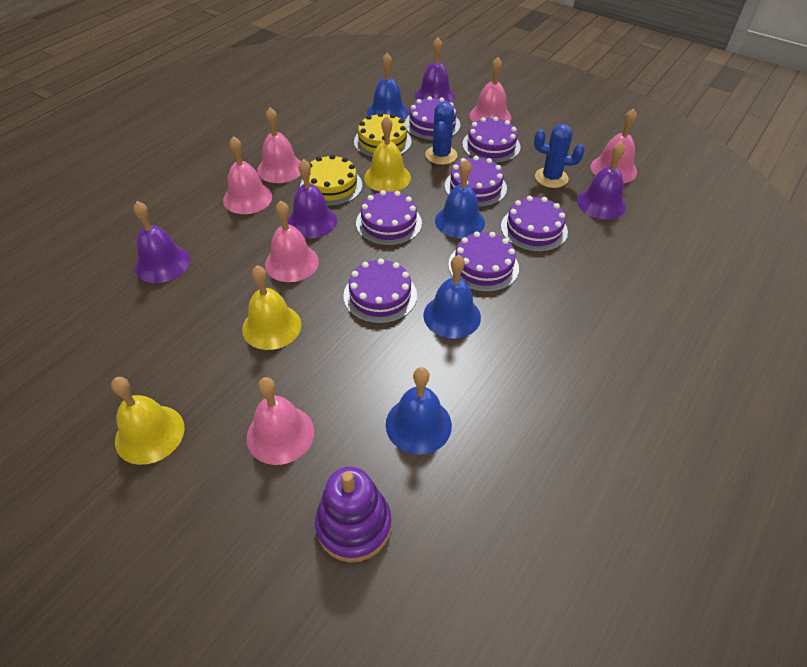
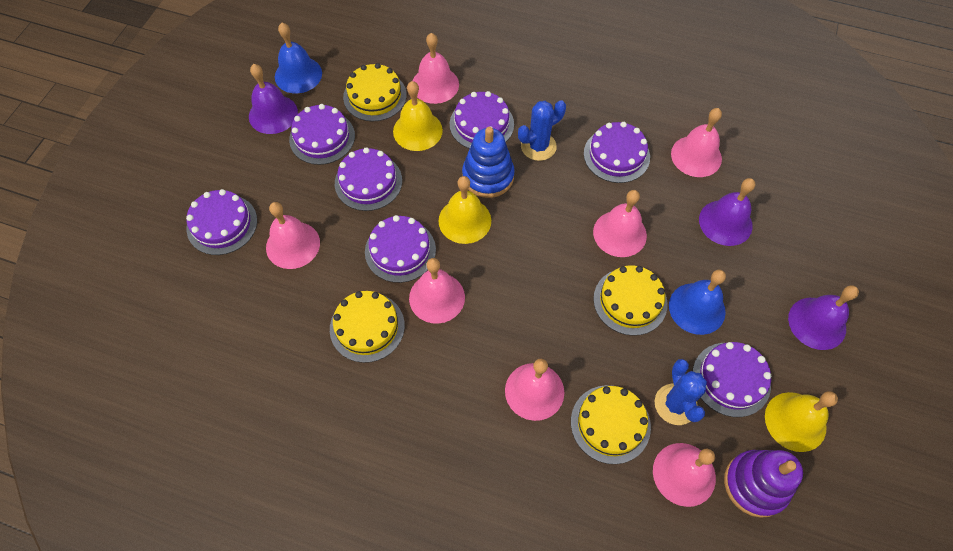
blue bell: 4 -> 2
blue stacking toy: 0 -> 1
pink bell: 6 -> 7
purple bell: 4 -> 3
yellow cake: 2 -> 4

